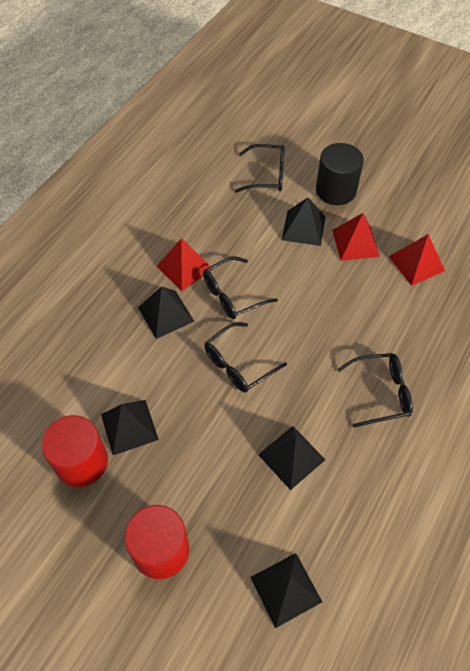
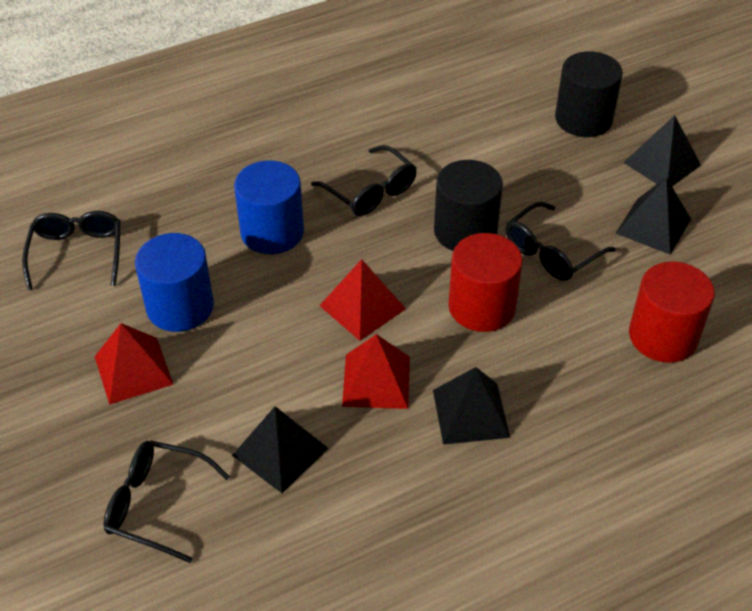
black cylinder: 1 -> 2
black pyramid: 5 -> 4
blue cylinder: 0 -> 2

